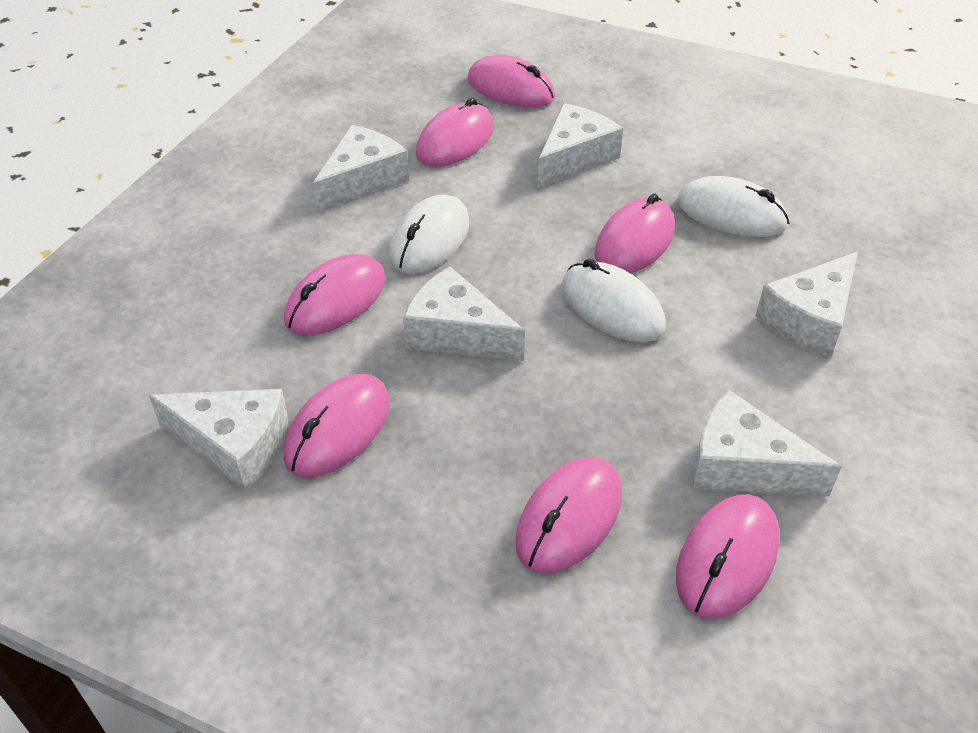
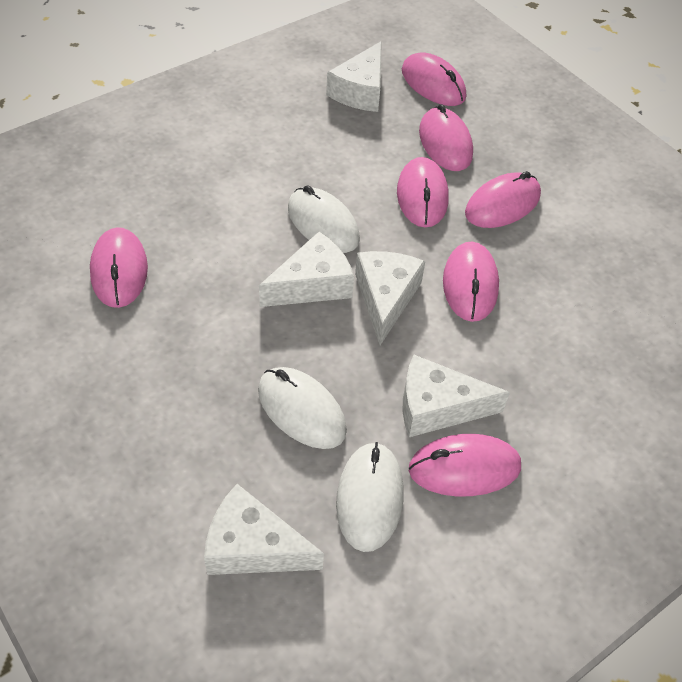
white cheese: 6 -> 5

